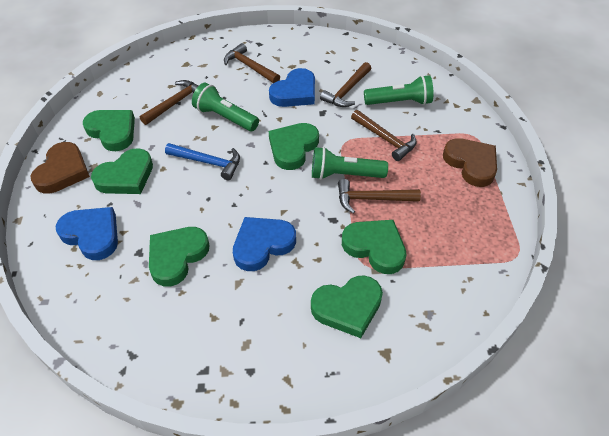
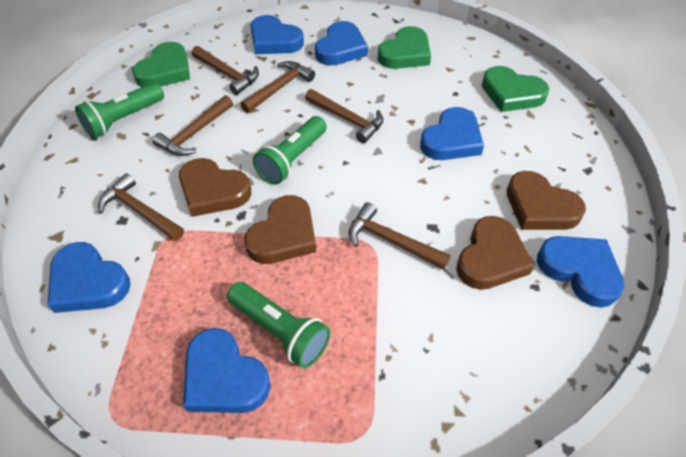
blue hammer: 1 -> 0
blue heart: 3 -> 6
brown hammer: 5 -> 6
brown heart: 2 -> 4
green heart: 6 -> 3

